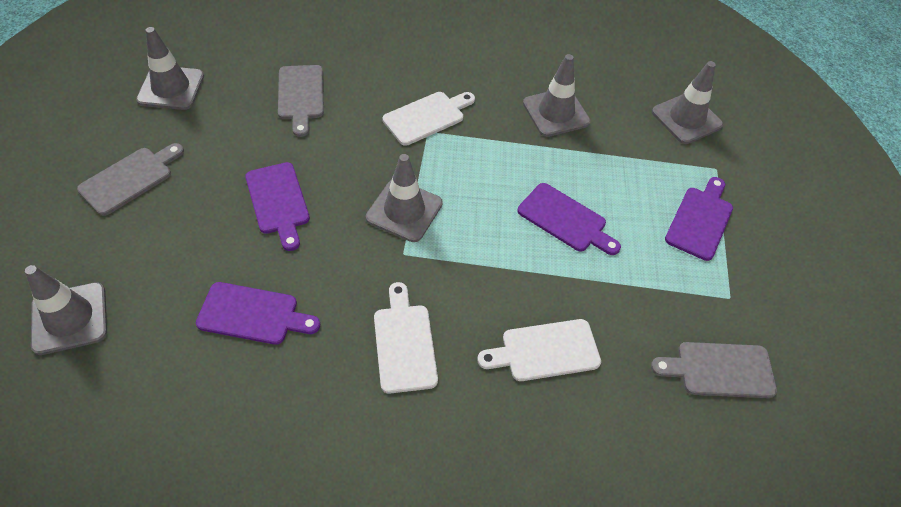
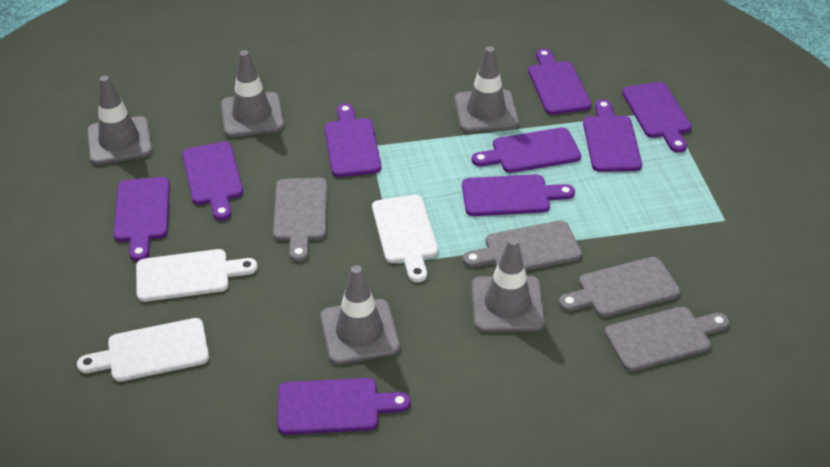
grey cutting board: 3 -> 4
purple cutting board: 4 -> 9

